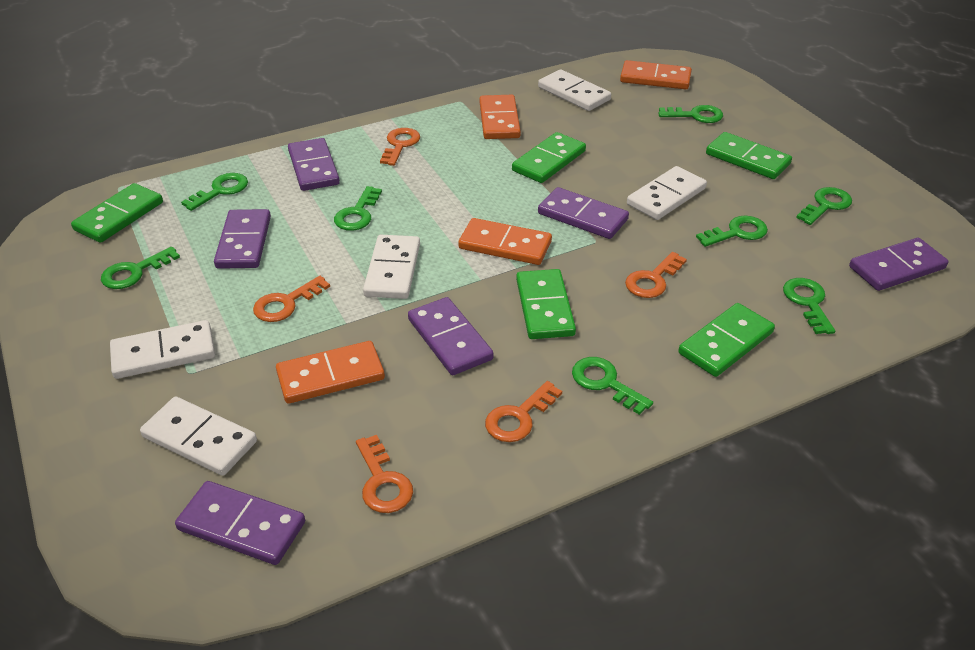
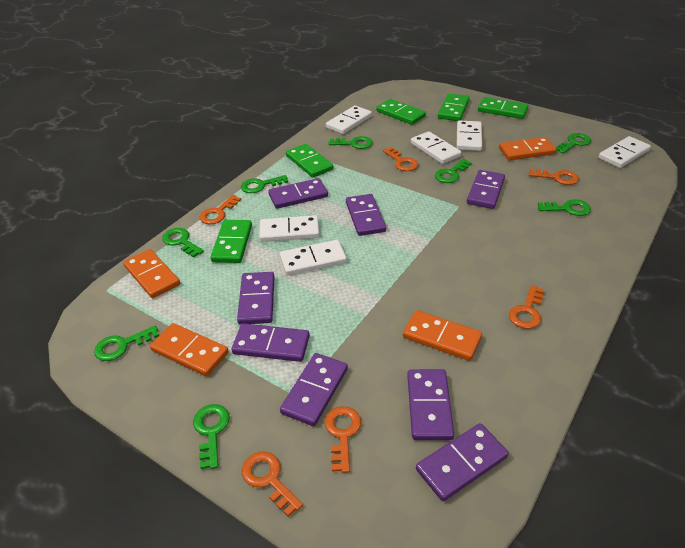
orange key: 5 -> 6
purple domino: 6 -> 8
white domino: 5 -> 6

